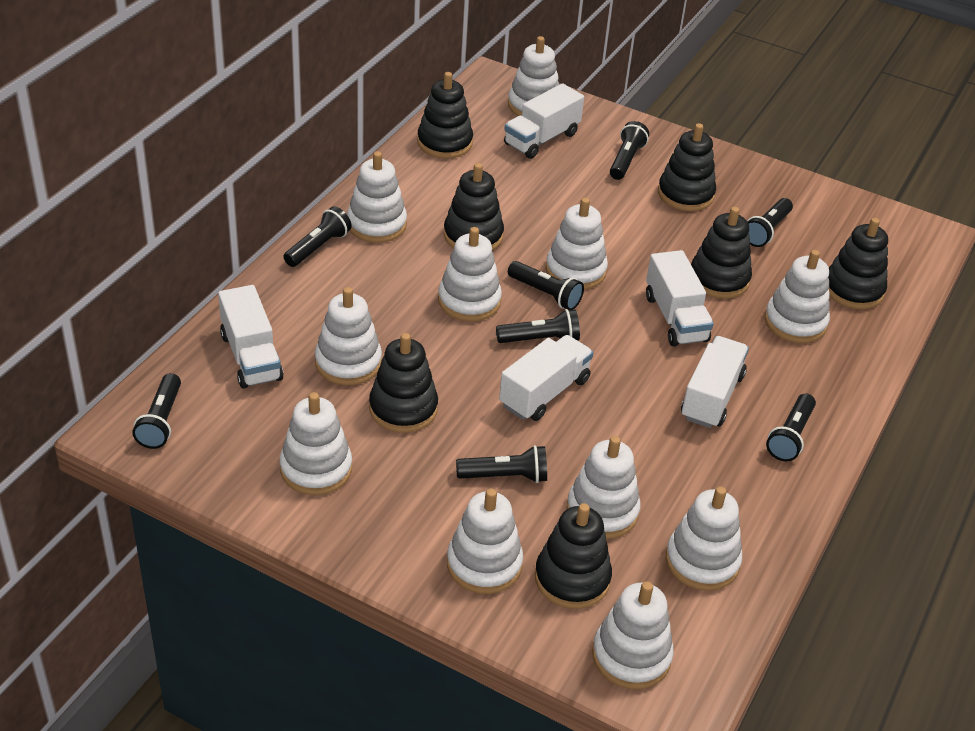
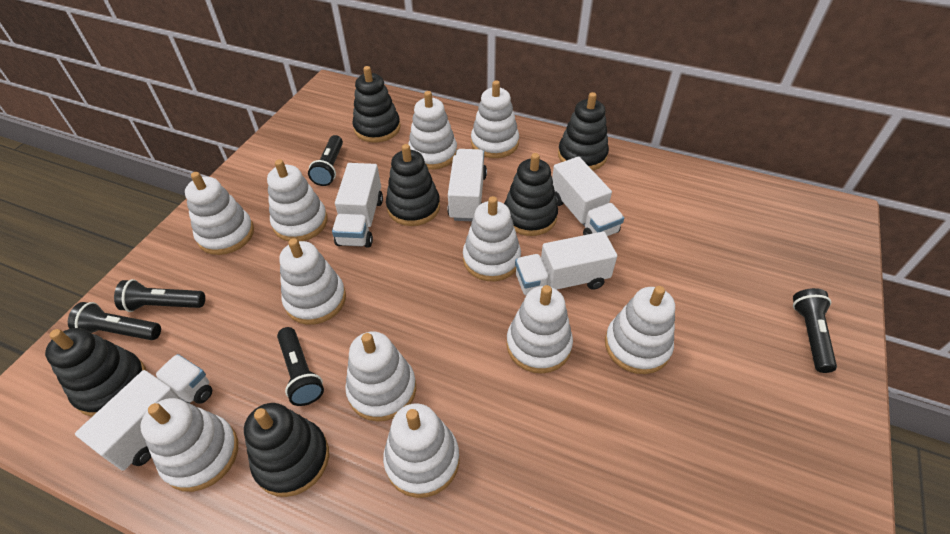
black flashlight: 8 -> 5
black stacking toy: 7 -> 6

